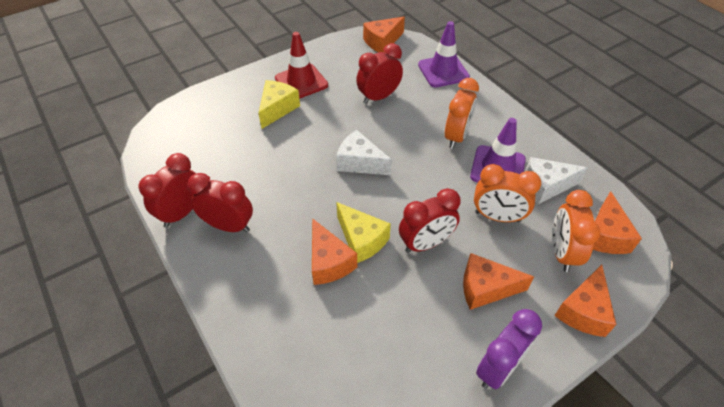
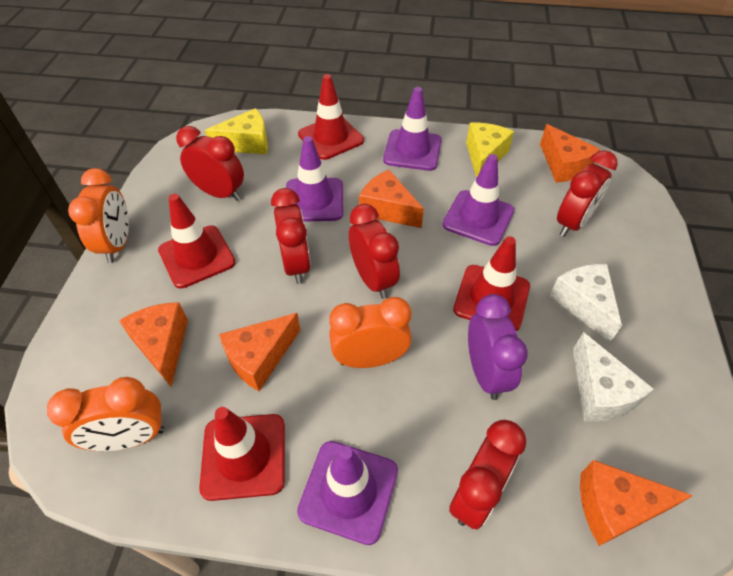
purple traffic cone: 2 -> 4
red clock: 4 -> 5
red traffic cone: 1 -> 4

